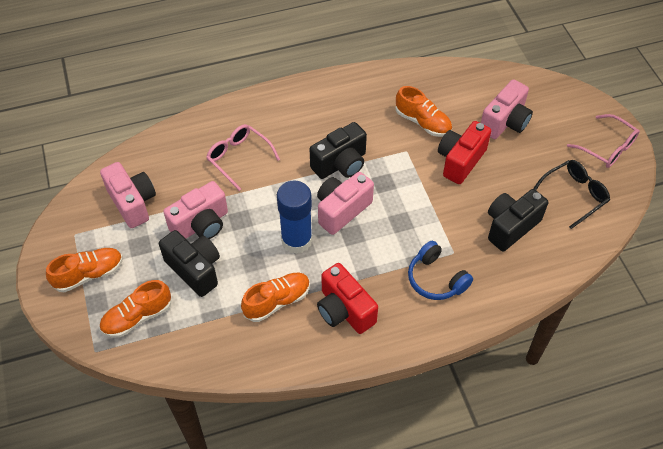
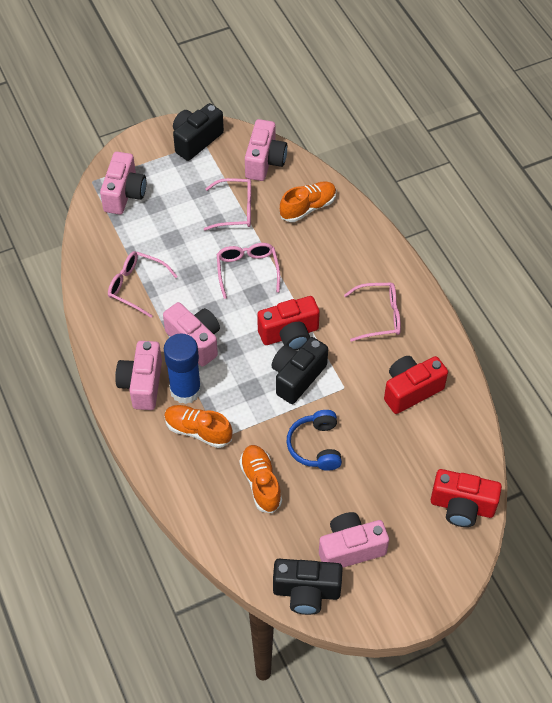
black glasses: 1 -> 0
orange shoe: 4 -> 3
pink camera: 4 -> 5
pink glasses: 2 -> 4
red camera: 2 -> 3

